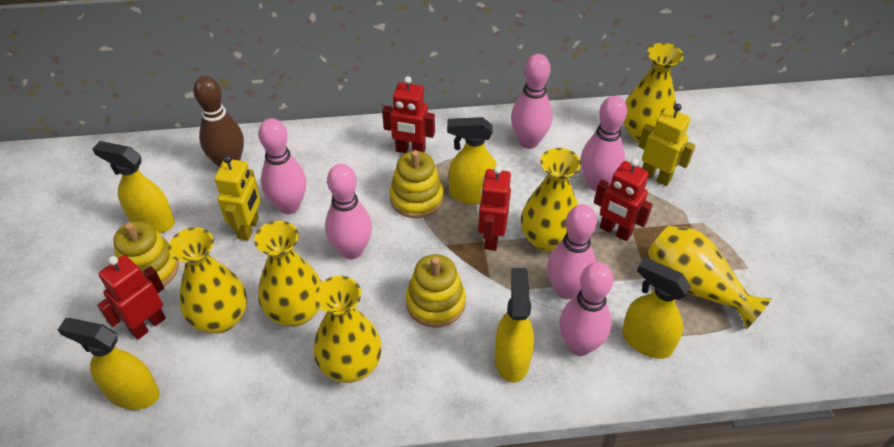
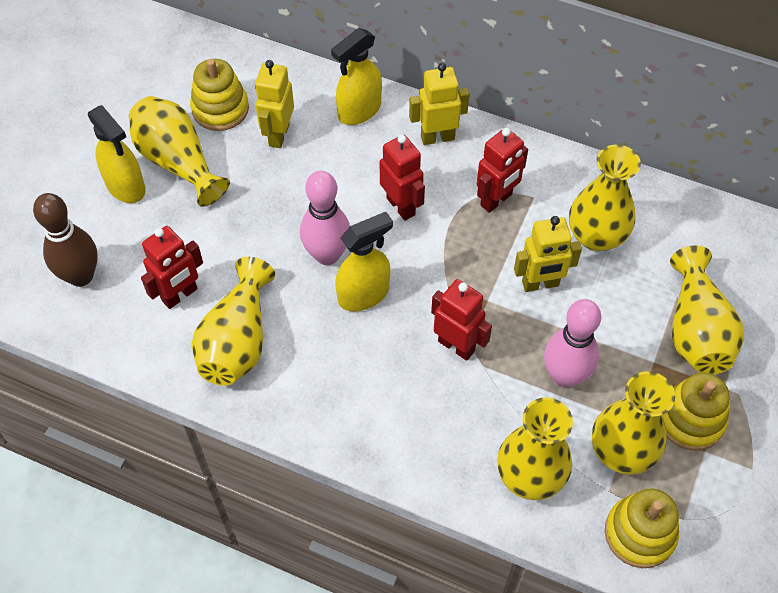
pink bowling pin: 6 -> 2
yellow robot: 2 -> 3
yellow spray bottle: 5 -> 3

